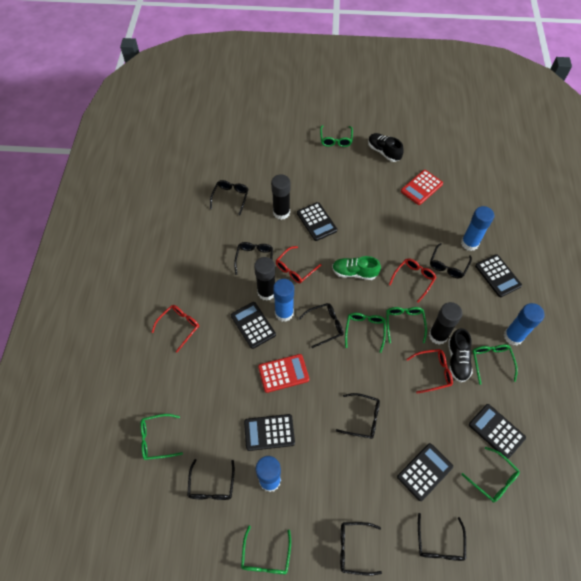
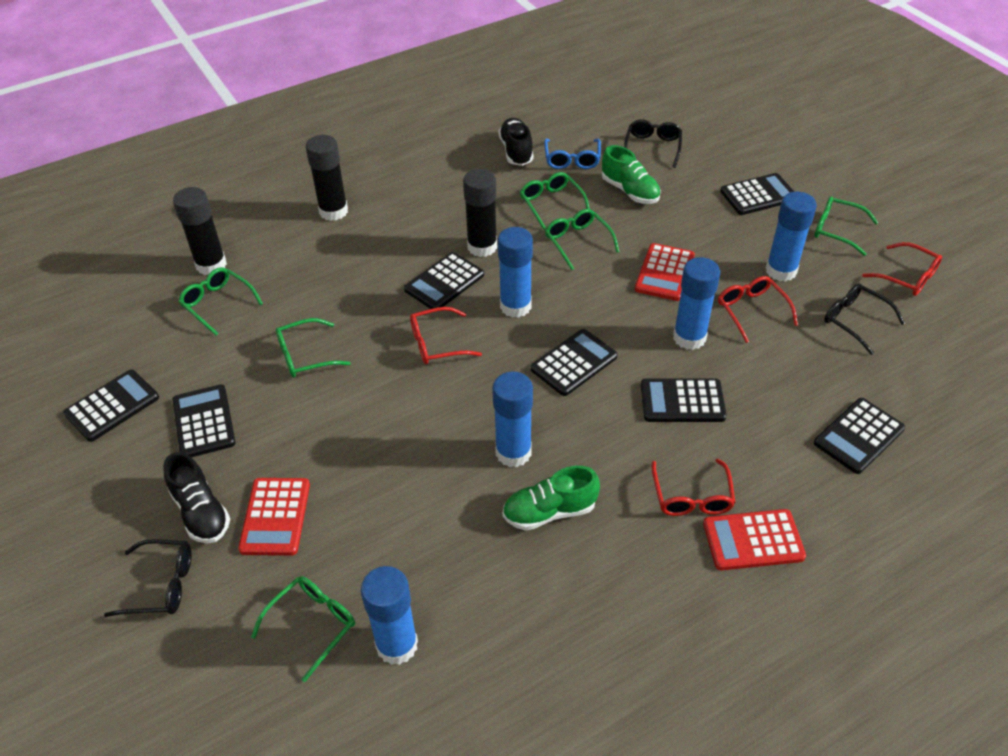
black calculator: 6 -> 7
black glasses: 8 -> 3
blue glasses: 0 -> 1
blue glue stick: 4 -> 5
green glasses: 7 -> 6
green shoe: 1 -> 2
red calculator: 2 -> 3

